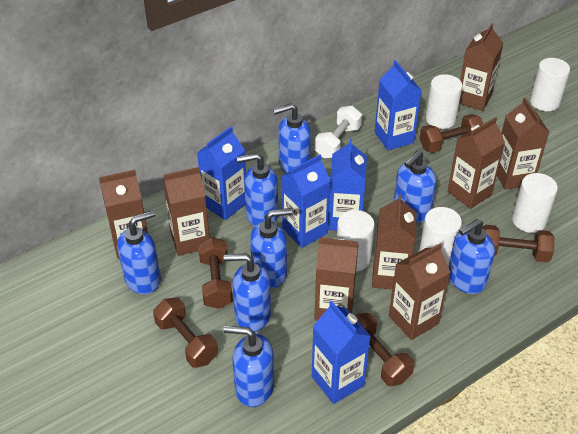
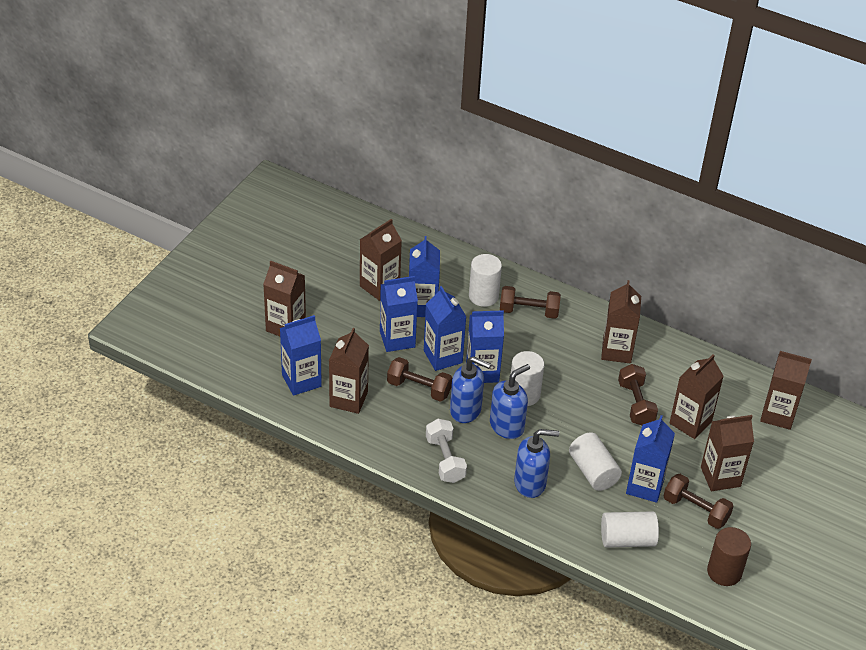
blue carton: 5 -> 6
blue soap dispenser: 8 -> 3
brown carton: 8 -> 7
brown cylinder: 0 -> 1
brown dumbbell: 5 -> 4
white cylinder: 5 -> 4

